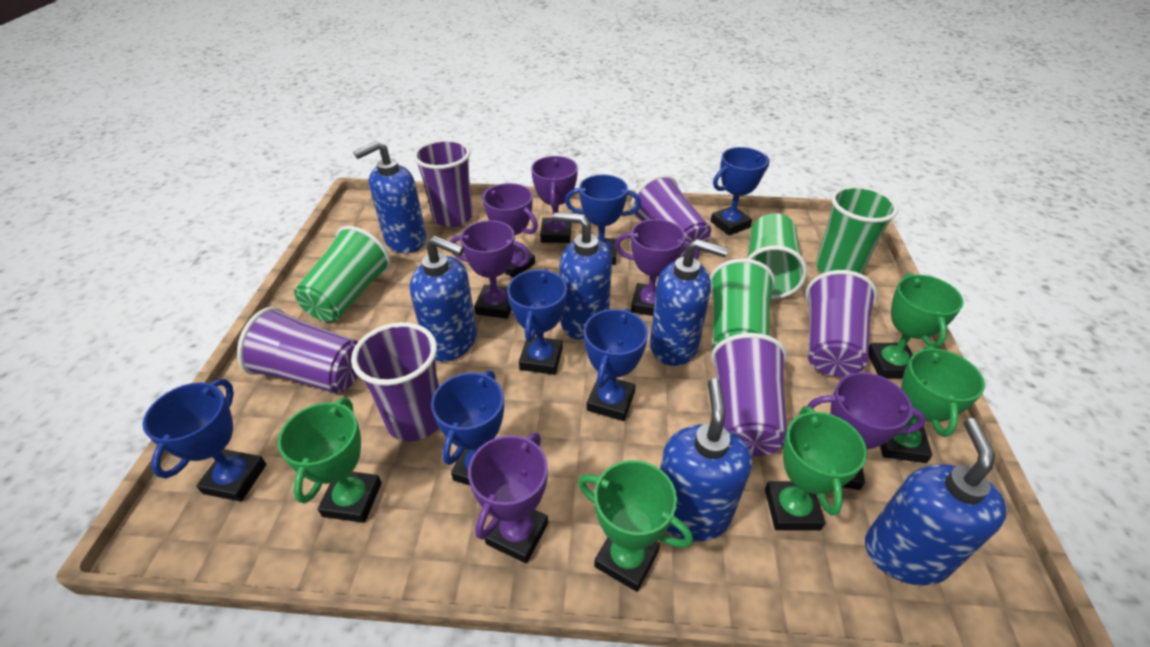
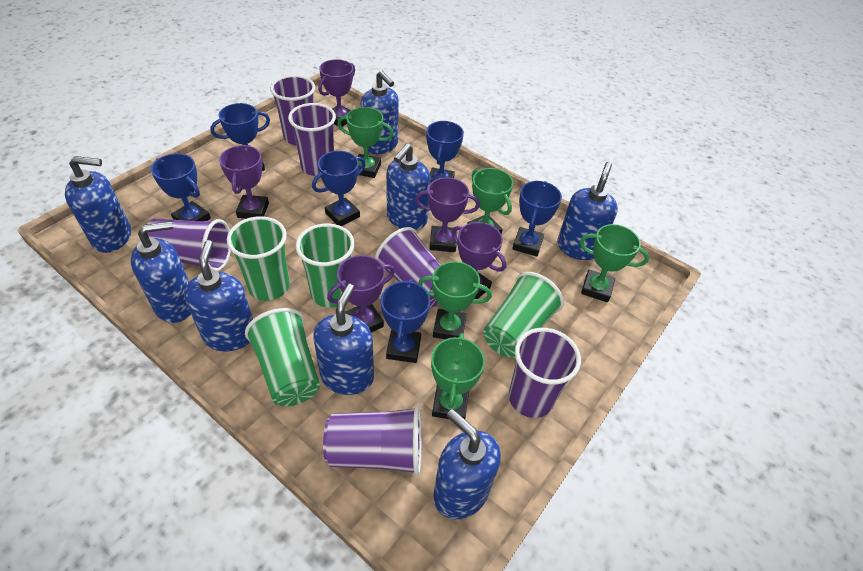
blue soap dispenser: 6 -> 8
purple trophy: 6 -> 5

